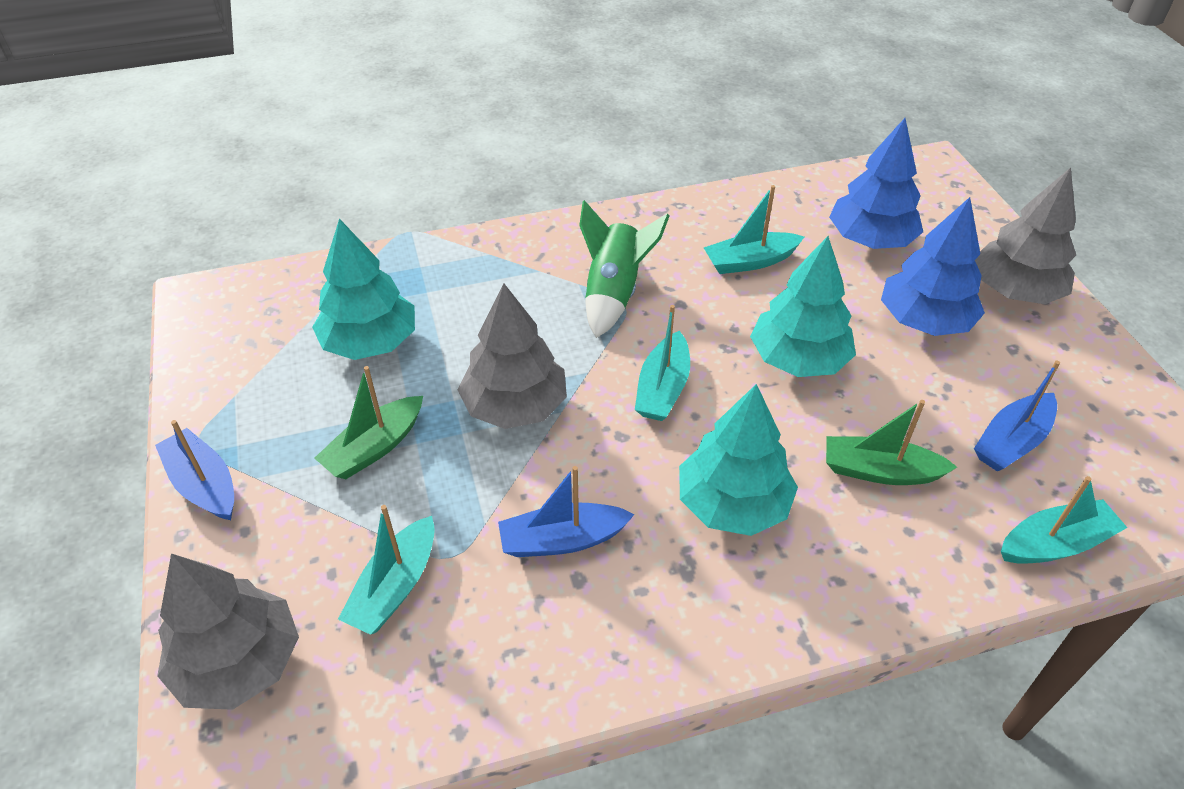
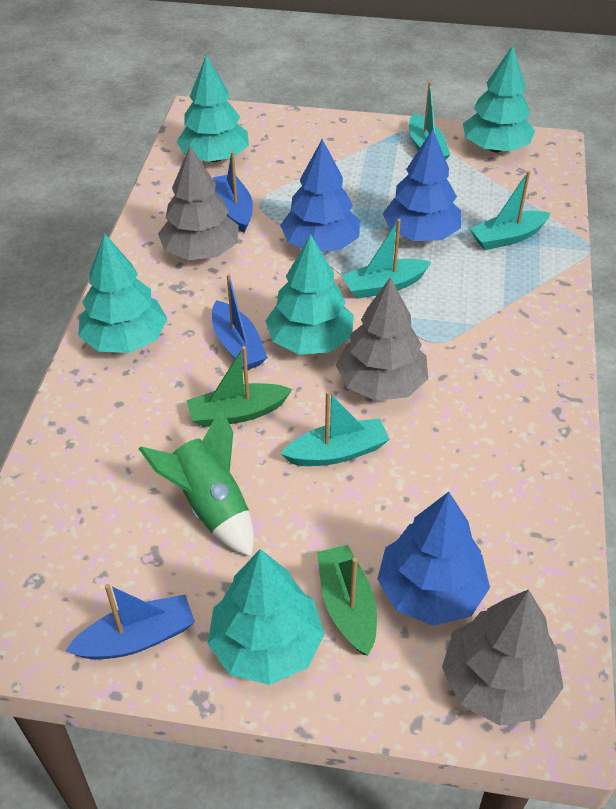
blue tree: 2 -> 3
turquoise tree: 3 -> 5

